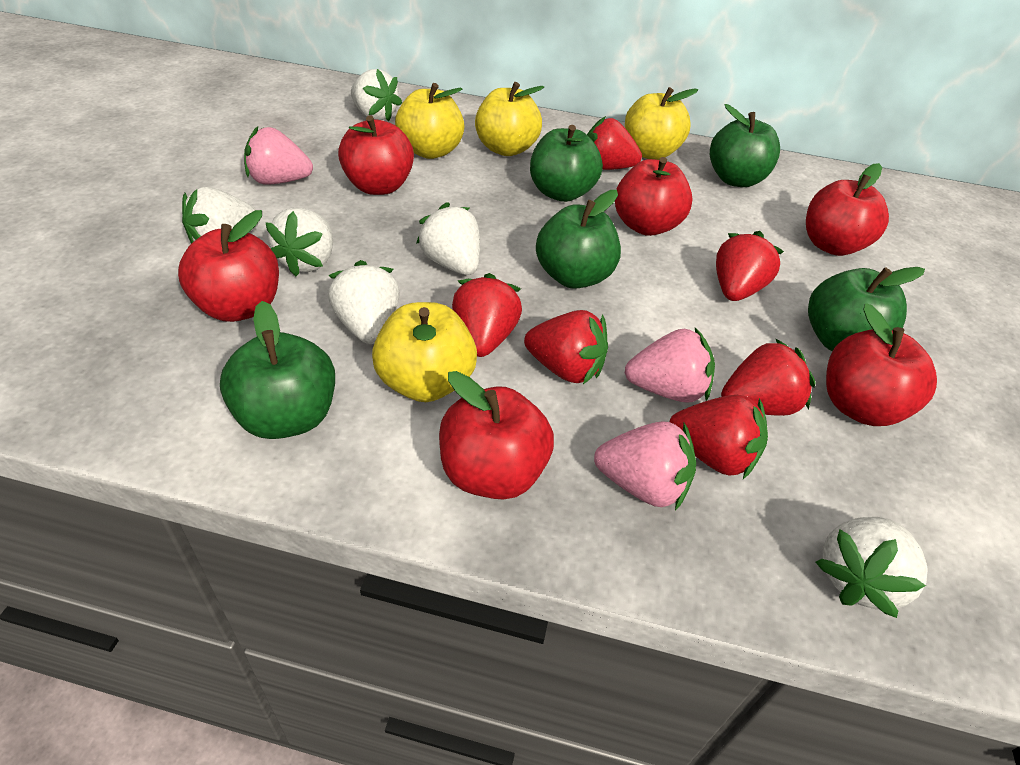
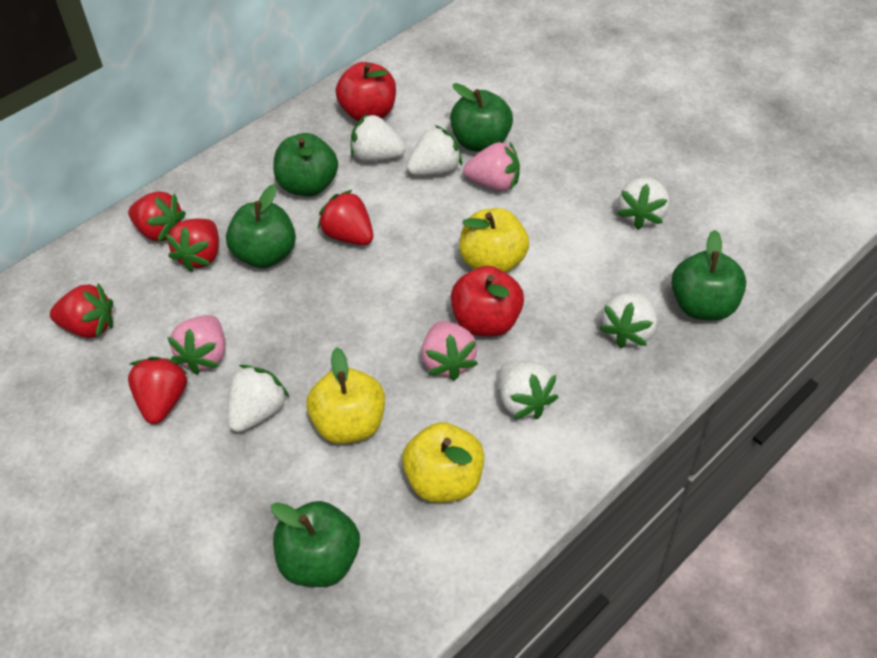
red apple: 6 -> 2
red strawberry: 6 -> 5
yellow apple: 4 -> 3

